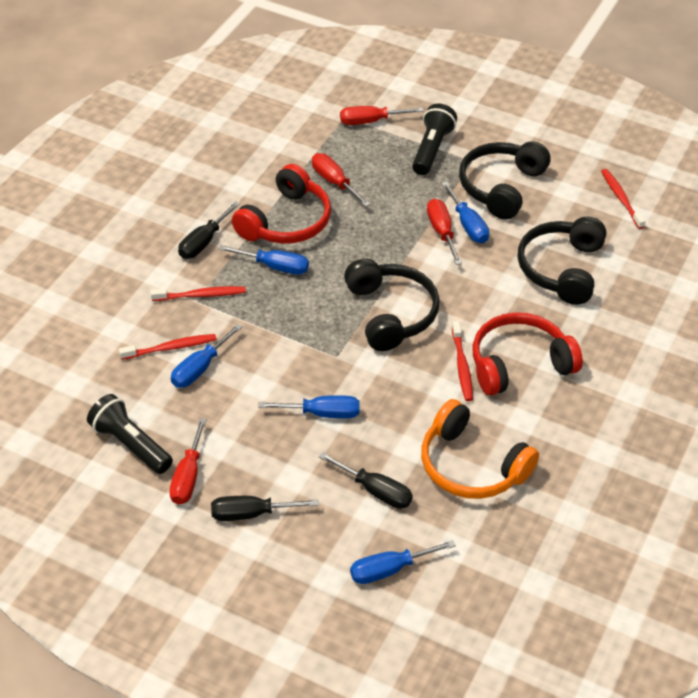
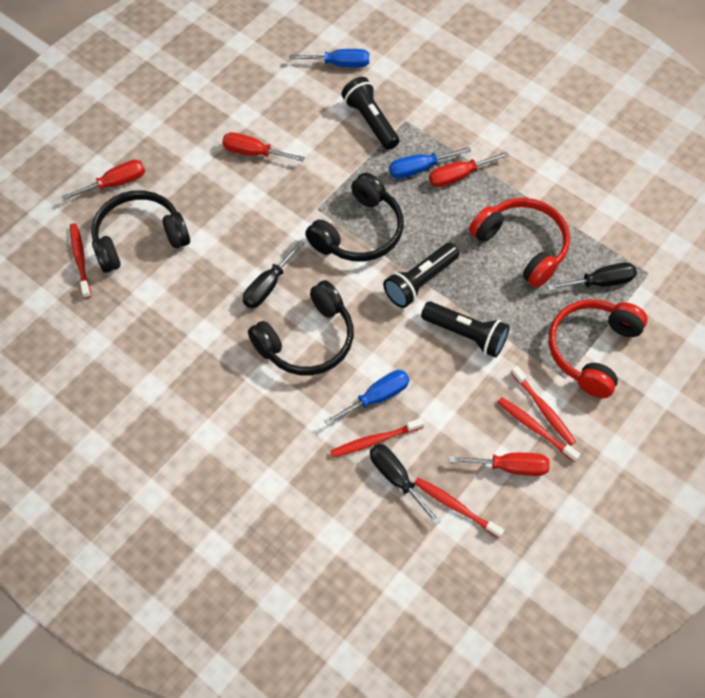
black flashlight: 2 -> 3
blue screwdriver: 5 -> 3
orange headphones: 1 -> 0
red toothbrush: 4 -> 5

